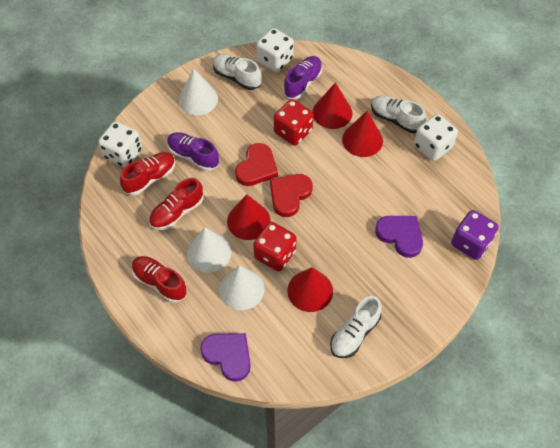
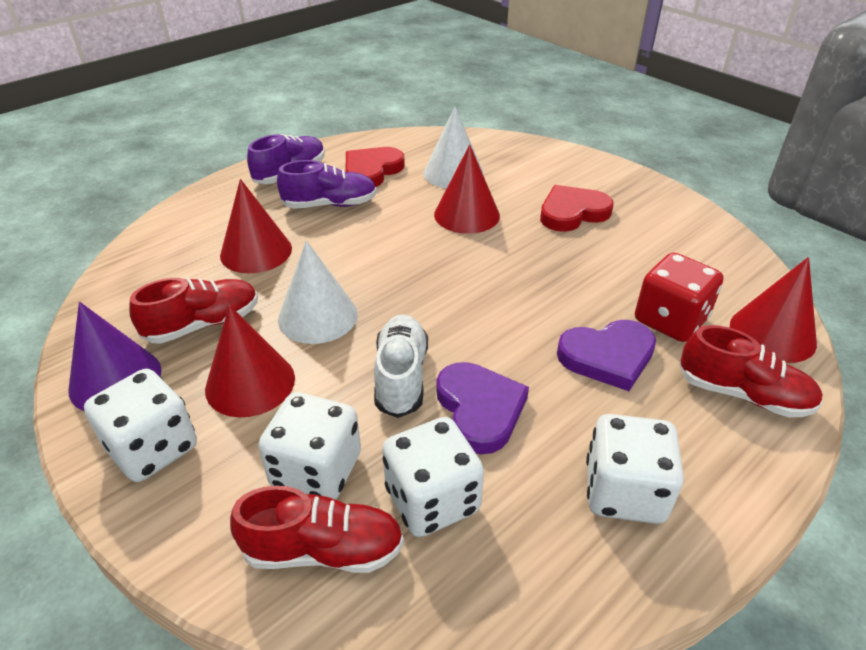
purple cone: 0 -> 1
purple dice: 1 -> 0
red dice: 2 -> 1
white cone: 3 -> 2
white dice: 3 -> 4
white shoe: 3 -> 1

